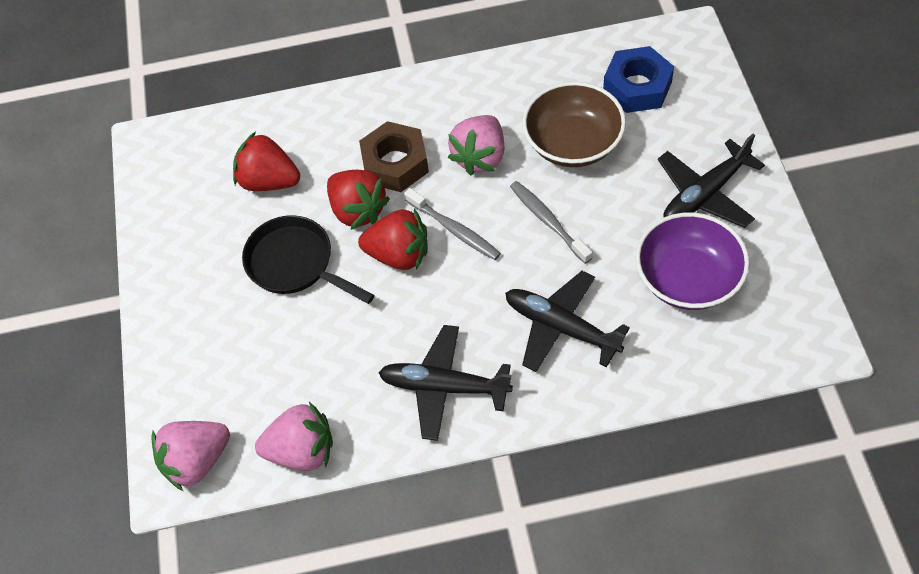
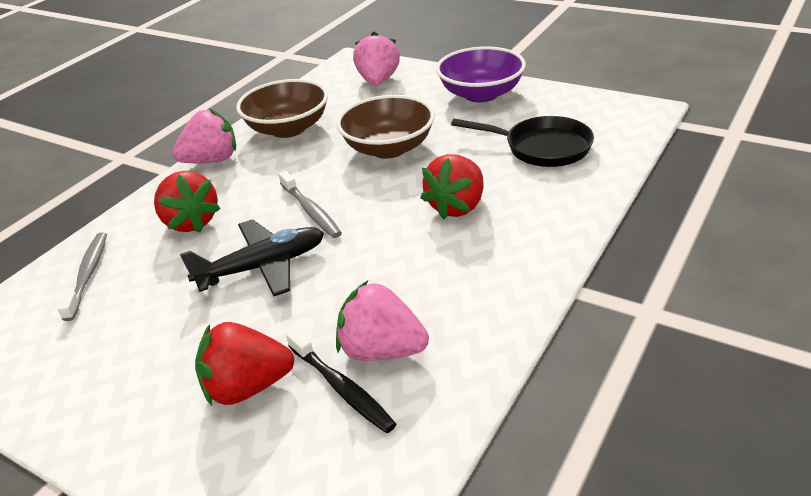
black plane: 3 -> 1
black toothbrush: 0 -> 1
blue nut: 1 -> 0
brown bowl: 1 -> 2
brown nut: 1 -> 0

